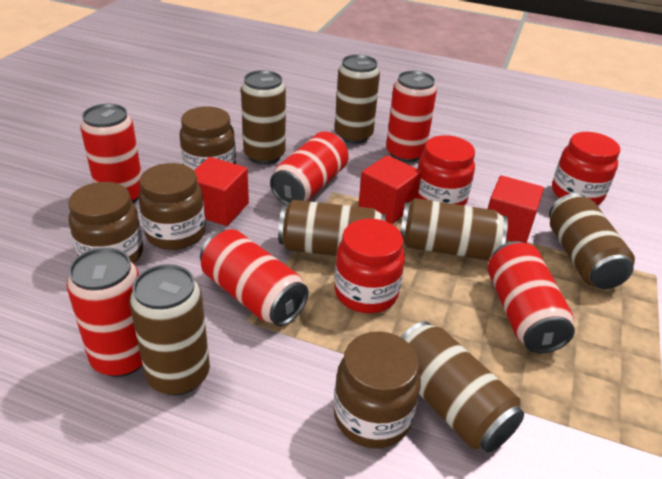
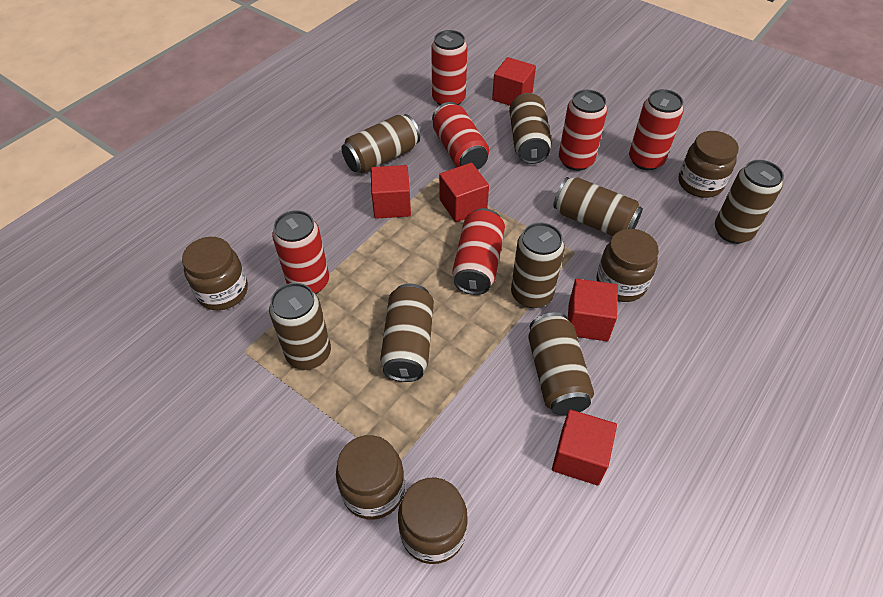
brown can: 7 -> 8
brown jar: 4 -> 5
red cube: 3 -> 5
red jar: 3 -> 0

